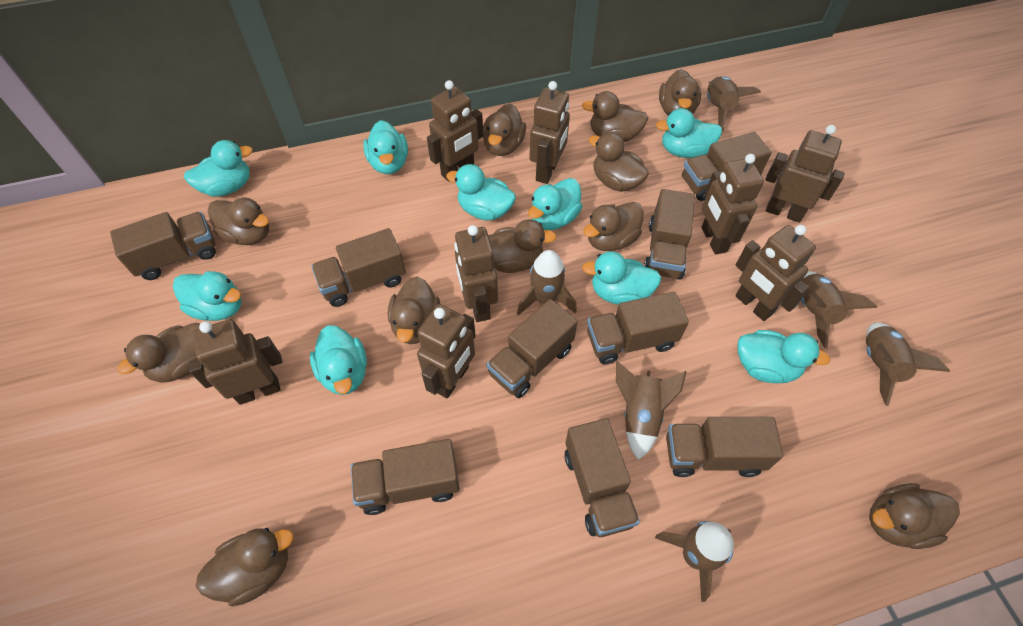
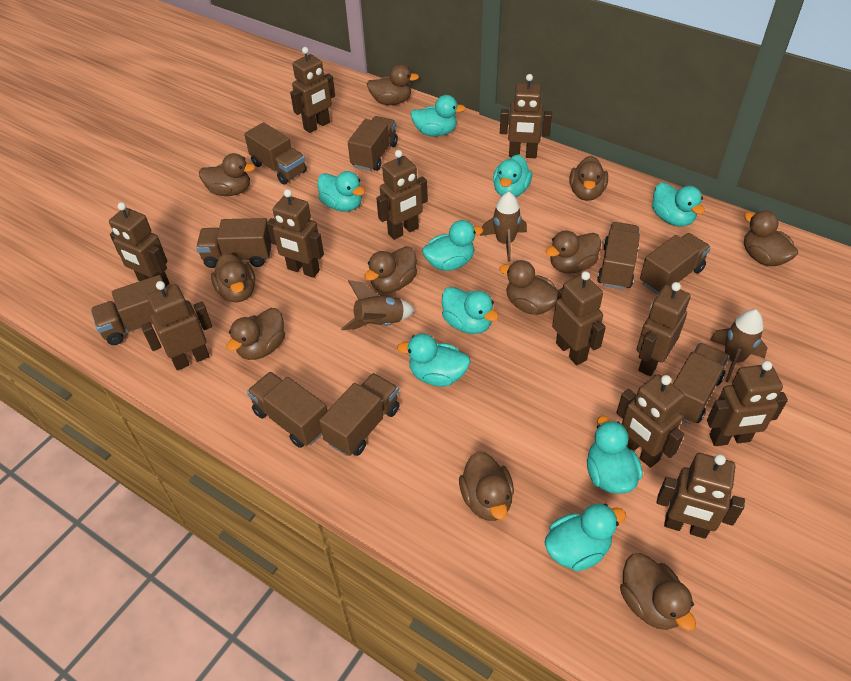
brown robot: 8 -> 11
brown rocket: 6 -> 3

